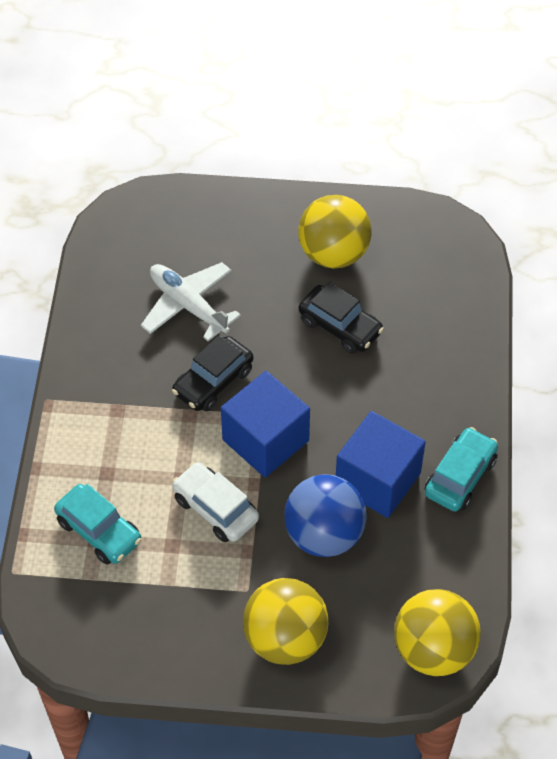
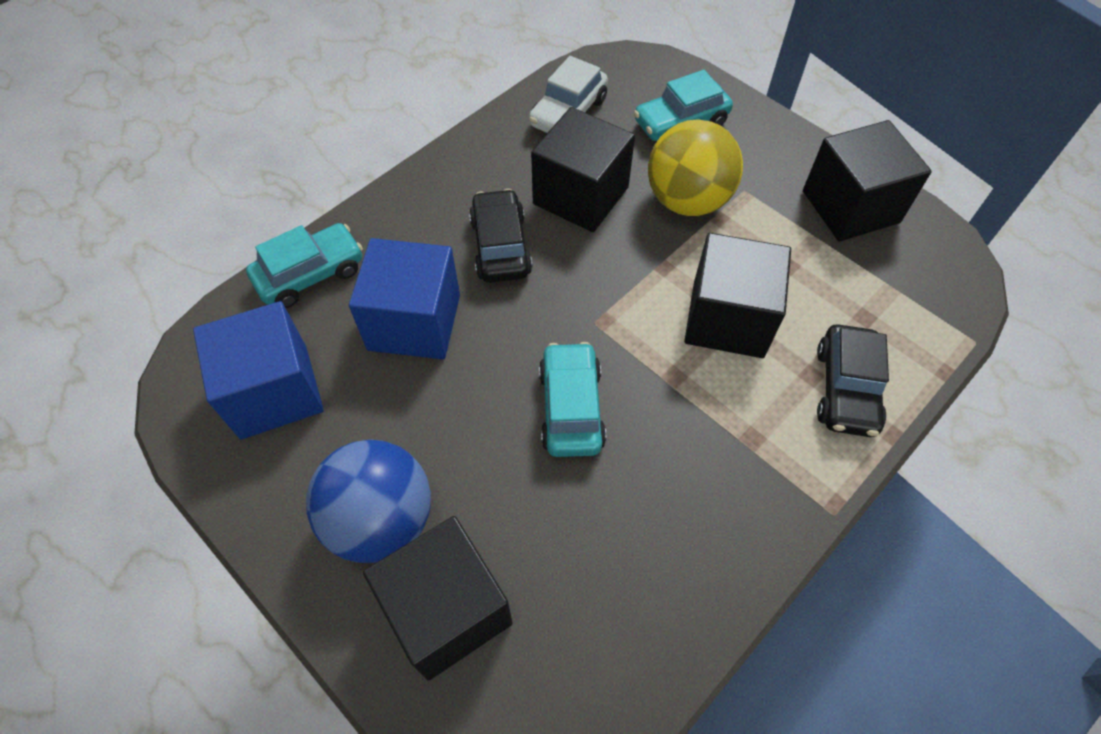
black cube: 0 -> 4
turquoise car: 2 -> 3
white plane: 1 -> 0
yellow ball: 3 -> 1

